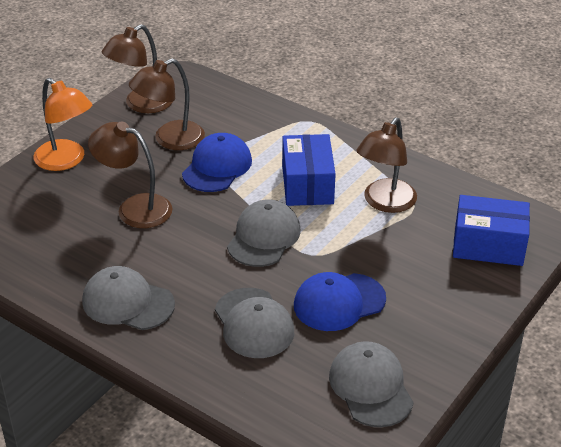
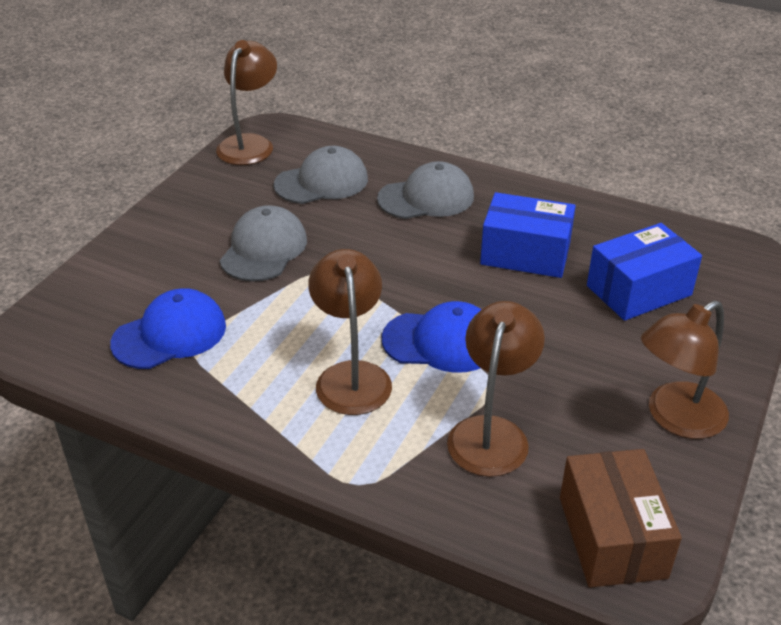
brown box: 0 -> 1
grey cap: 4 -> 3
orange lamp: 1 -> 0

